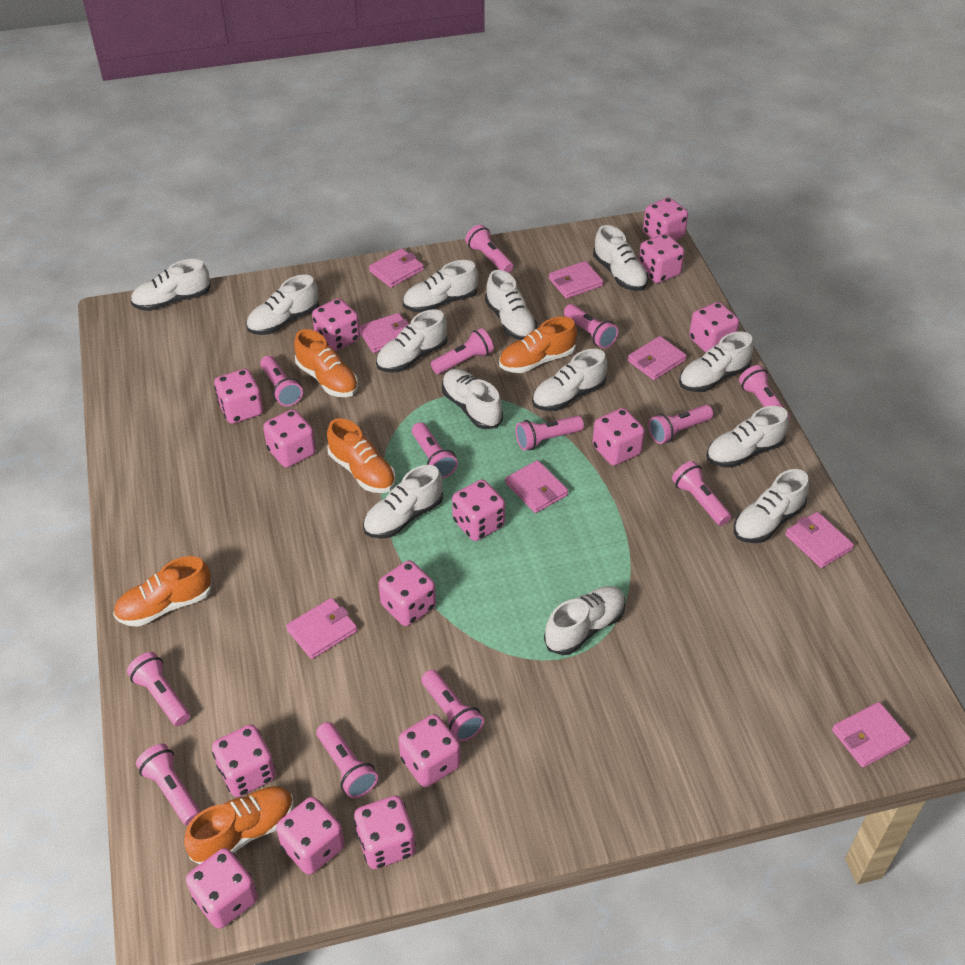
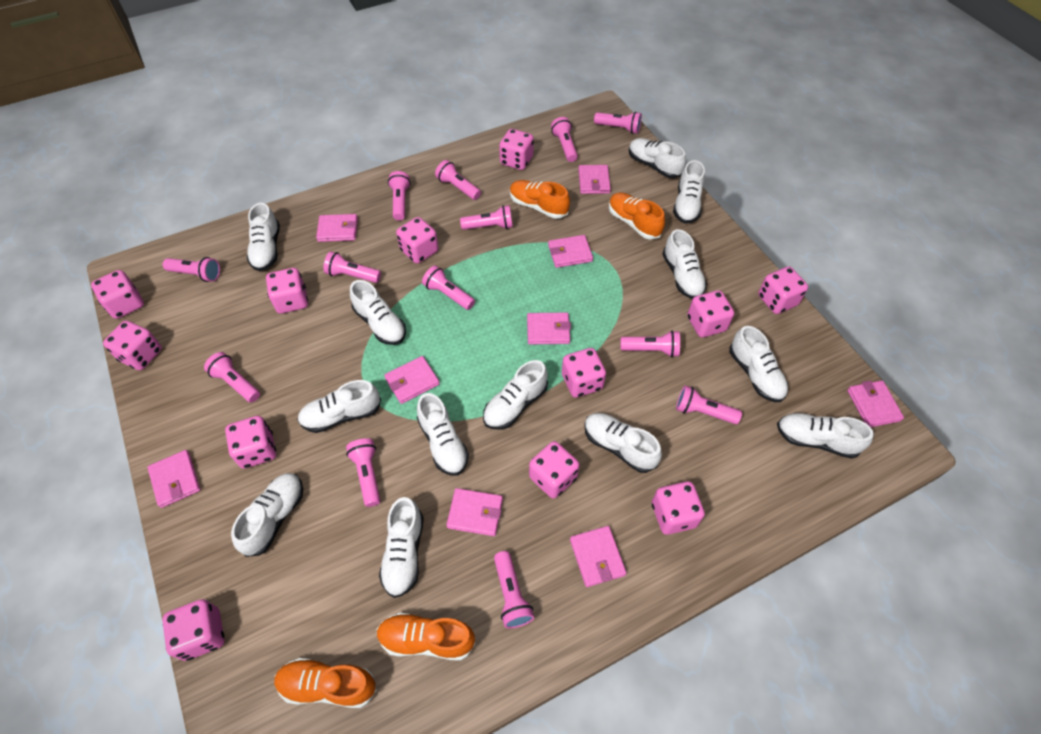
orange shoe: 5 -> 4
pink dice: 14 -> 12
pink wallet: 8 -> 9

